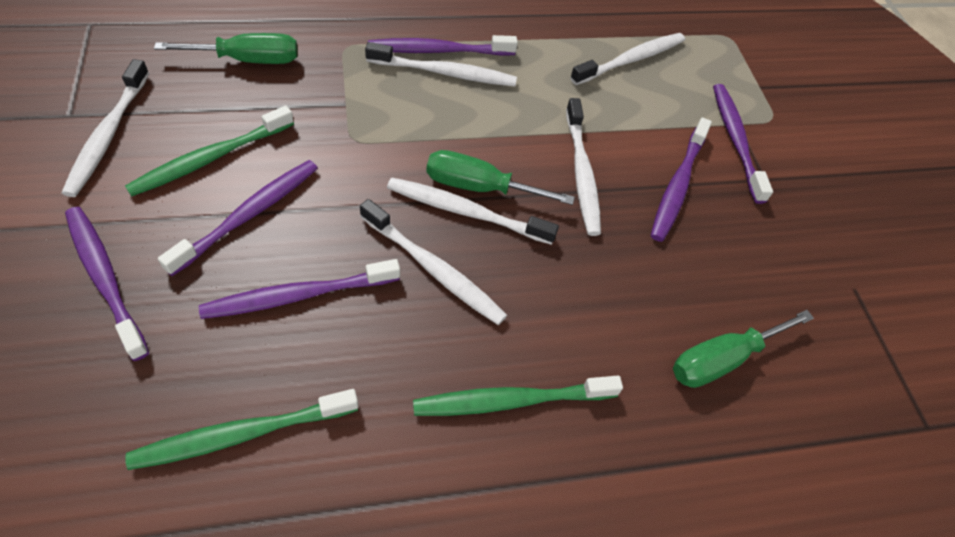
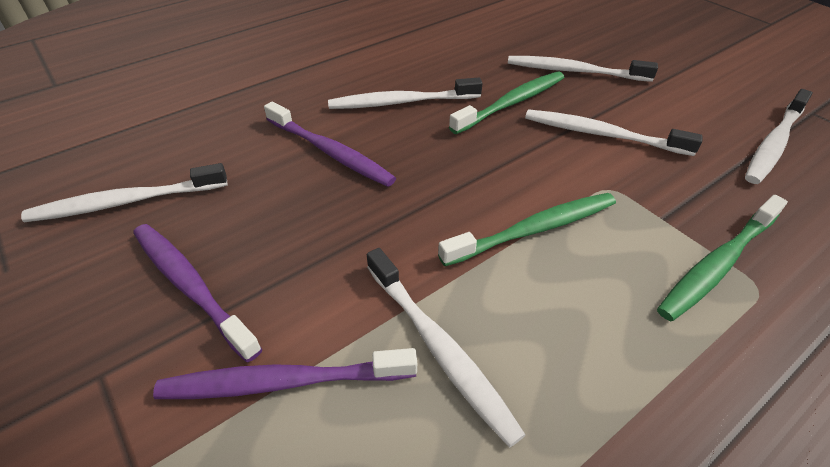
green screwdriver: 3 -> 0
purple toothbrush: 6 -> 3

